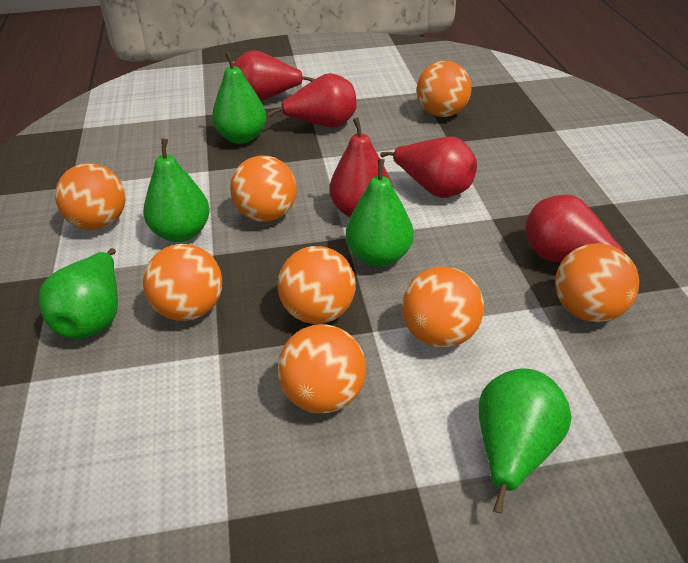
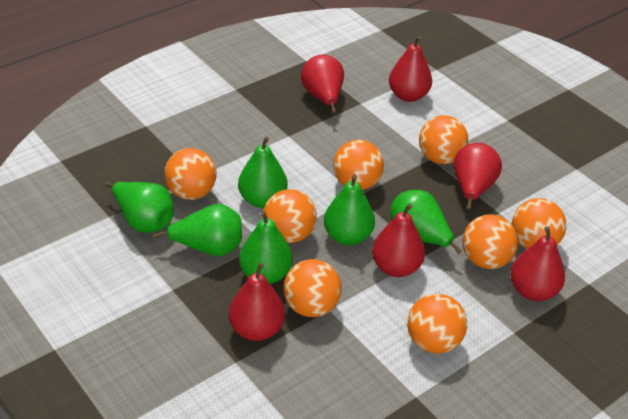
green pear: 5 -> 6
red pear: 5 -> 6

